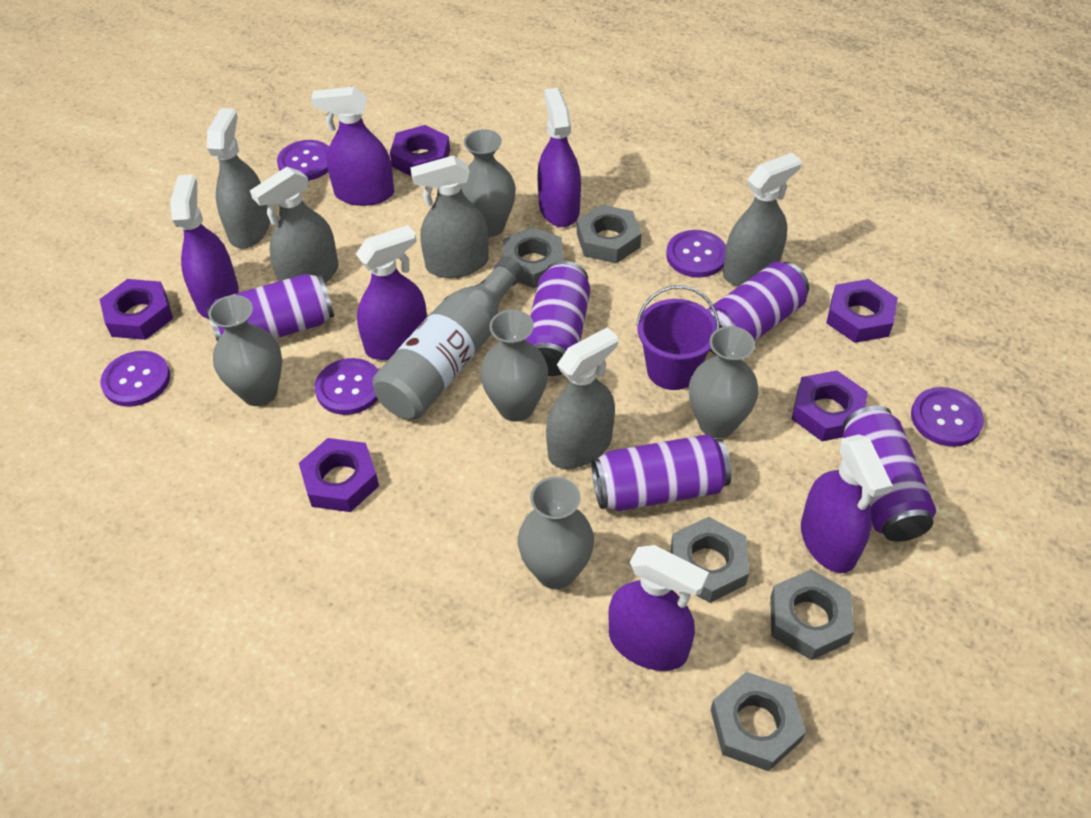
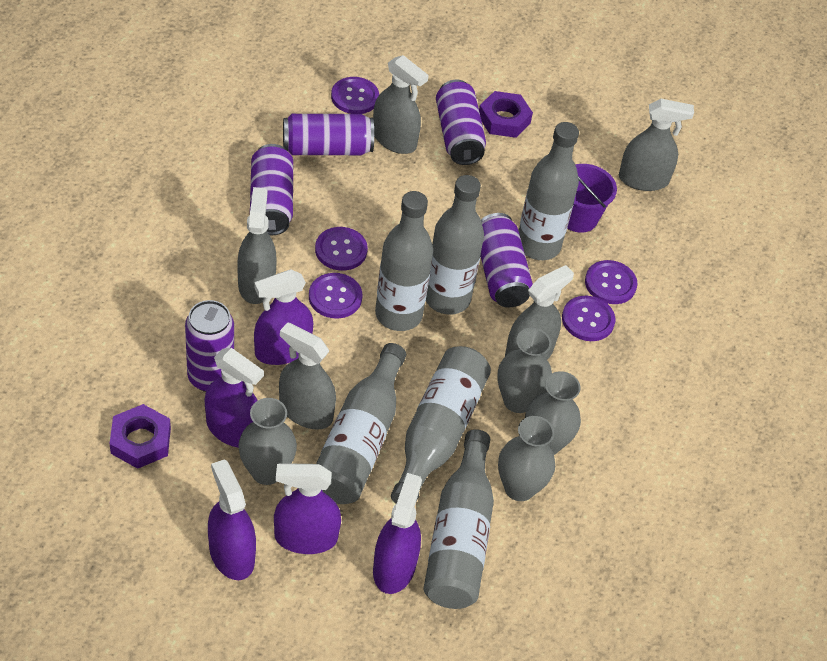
grey bottle: 1 -> 6
grey nut: 5 -> 0
grey vase: 5 -> 4
purple nut: 5 -> 2
purple spray bottle: 6 -> 5

